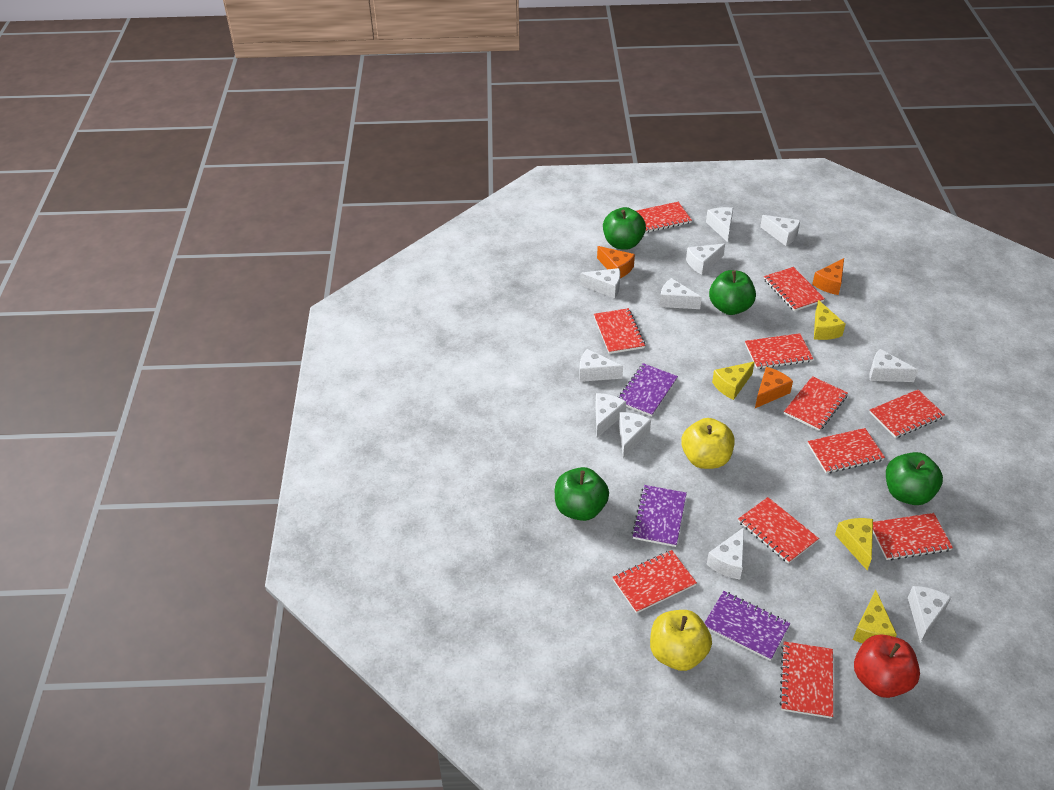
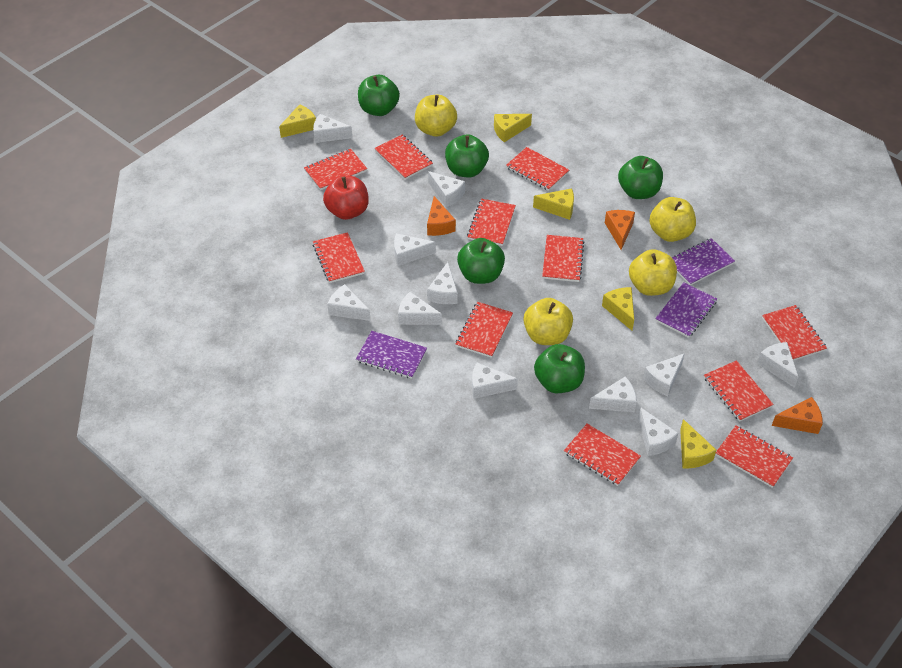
green apple: 4 -> 5
yellow apple: 2 -> 4
yellow cheese: 4 -> 5

